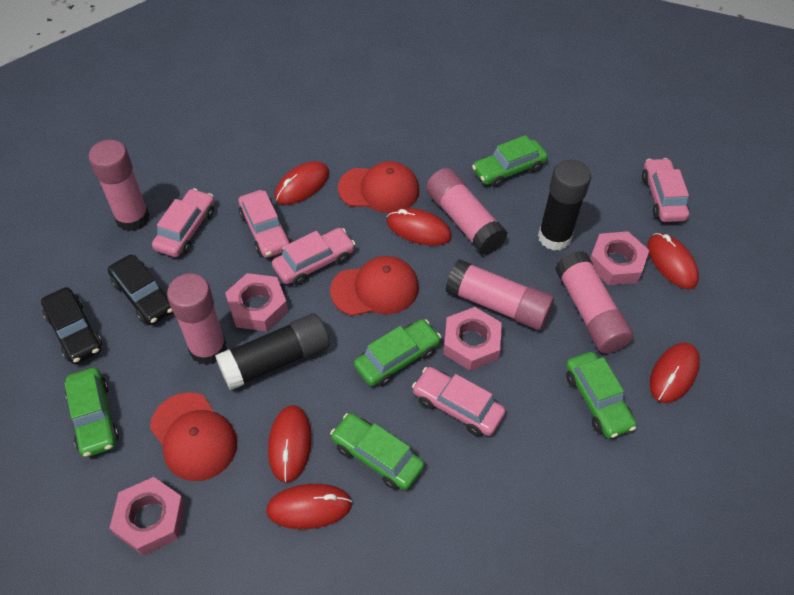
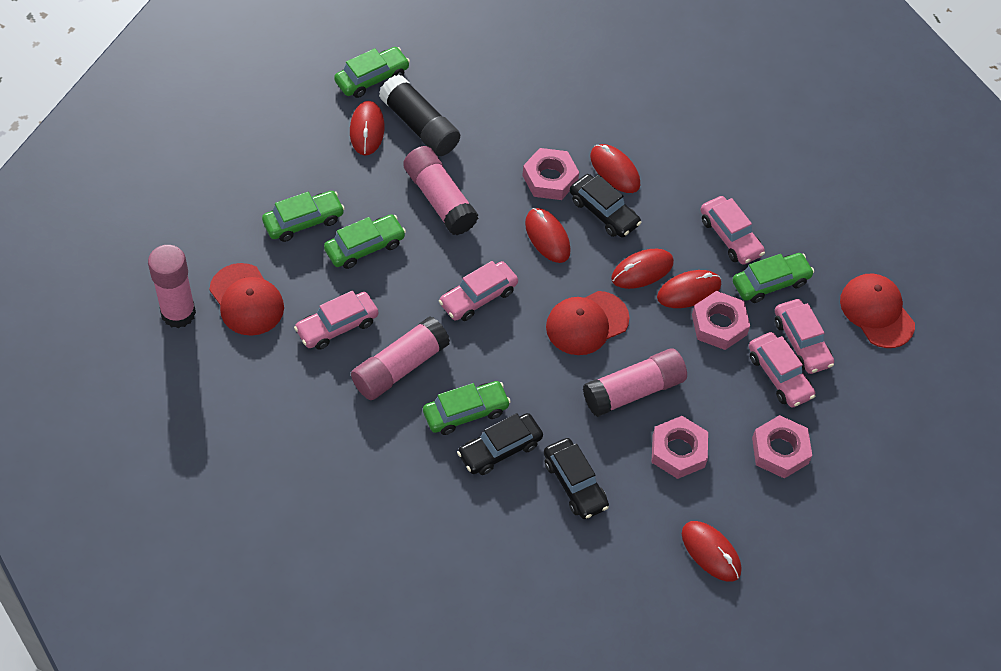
black car: 2 -> 3
black glue stick: 2 -> 1
pink glue stick: 5 -> 4

